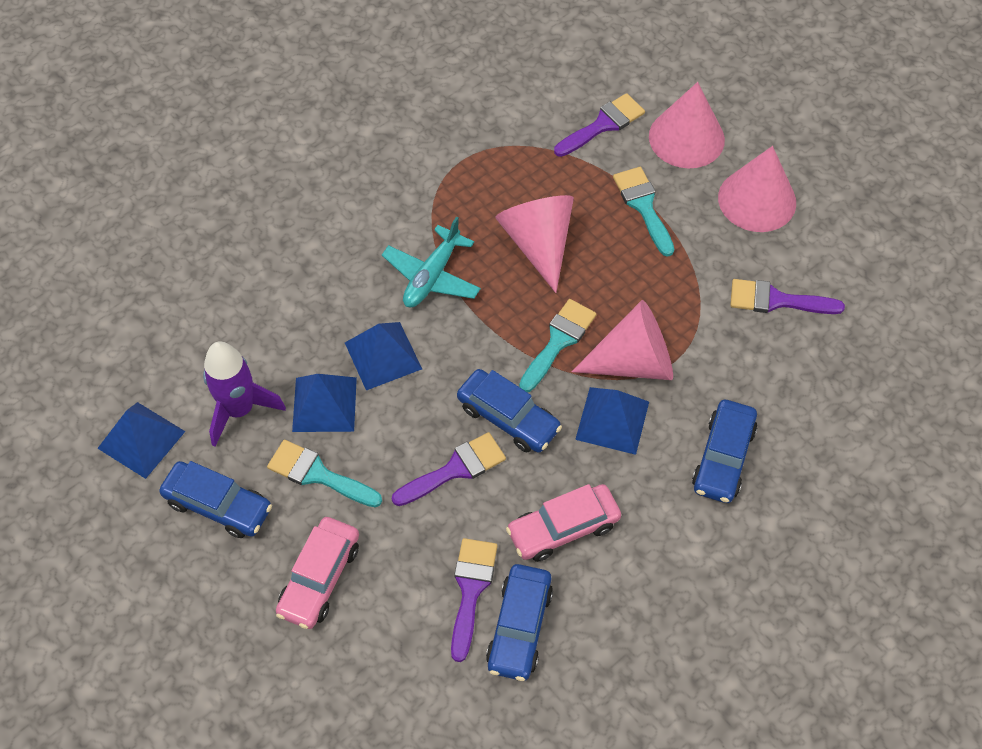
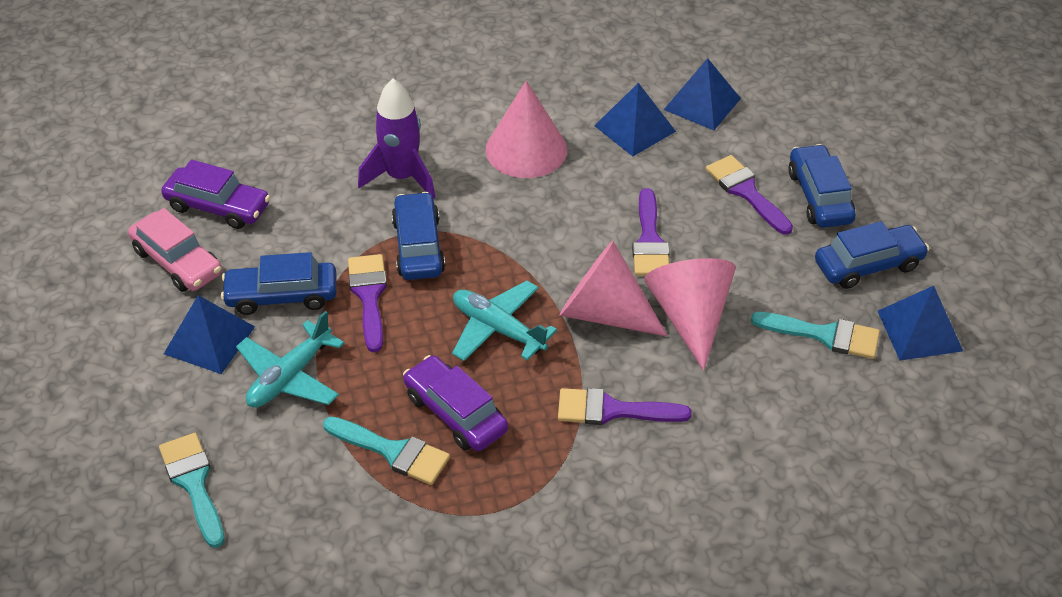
pink car: 2 -> 1
pink cone: 4 -> 3
purple car: 0 -> 2
turquoise plane: 1 -> 2

